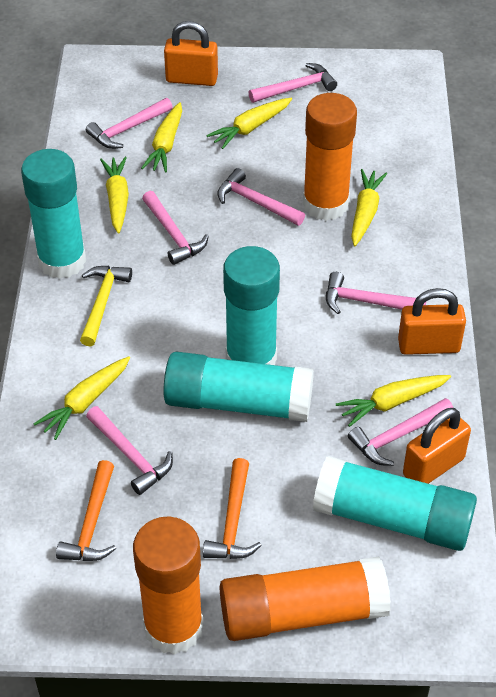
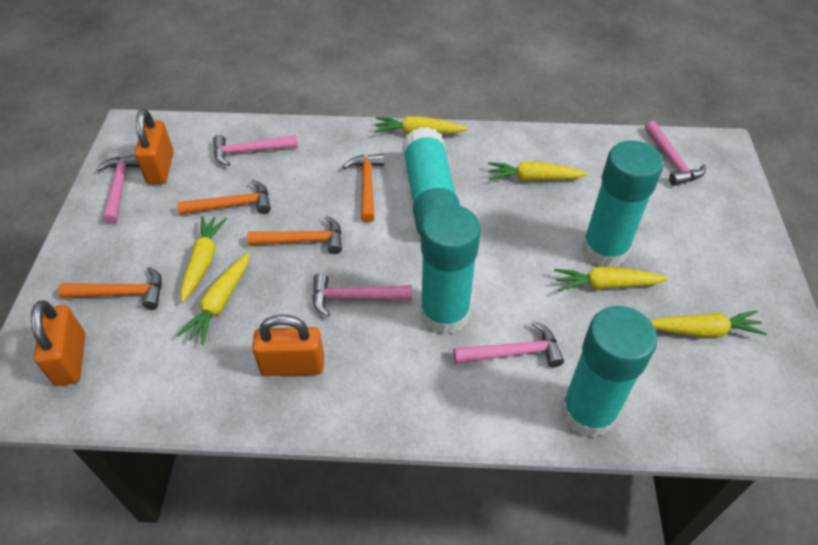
orange glue stick: 3 -> 0
orange hammer: 2 -> 4
pink hammer: 7 -> 5
yellow hammer: 1 -> 0

